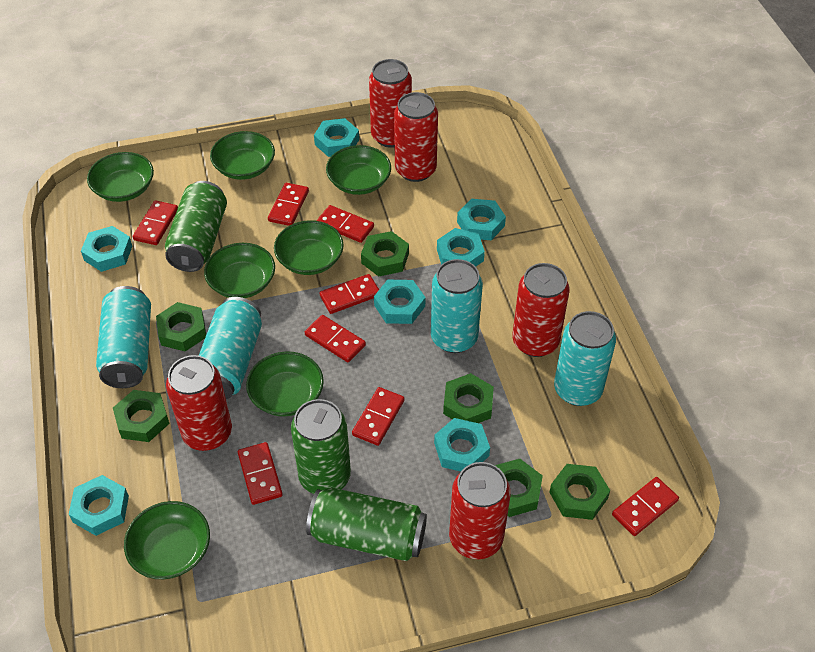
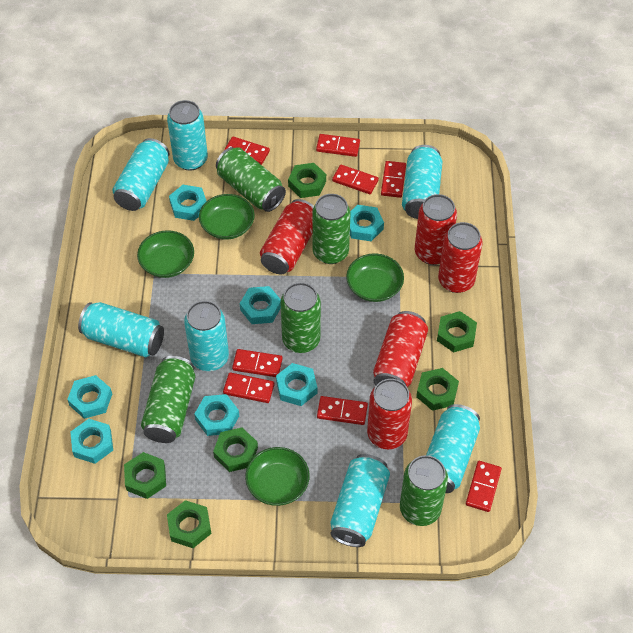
green bowl: 7 -> 4
green can: 3 -> 5
turquoise can: 4 -> 7

